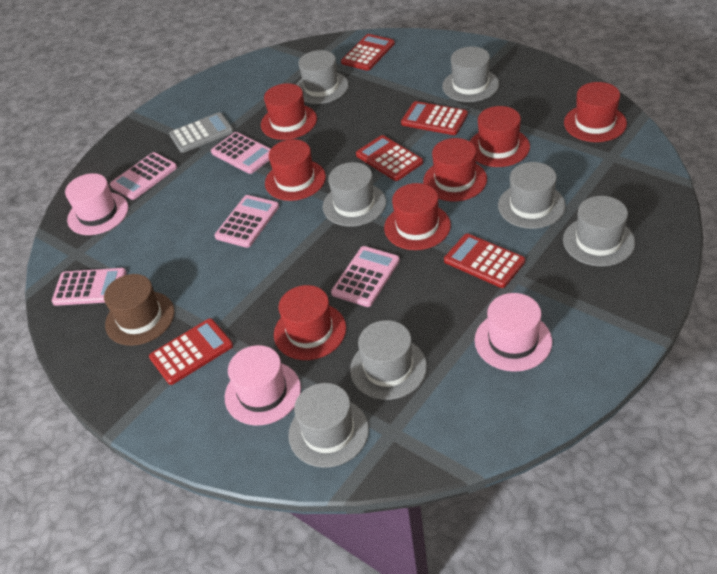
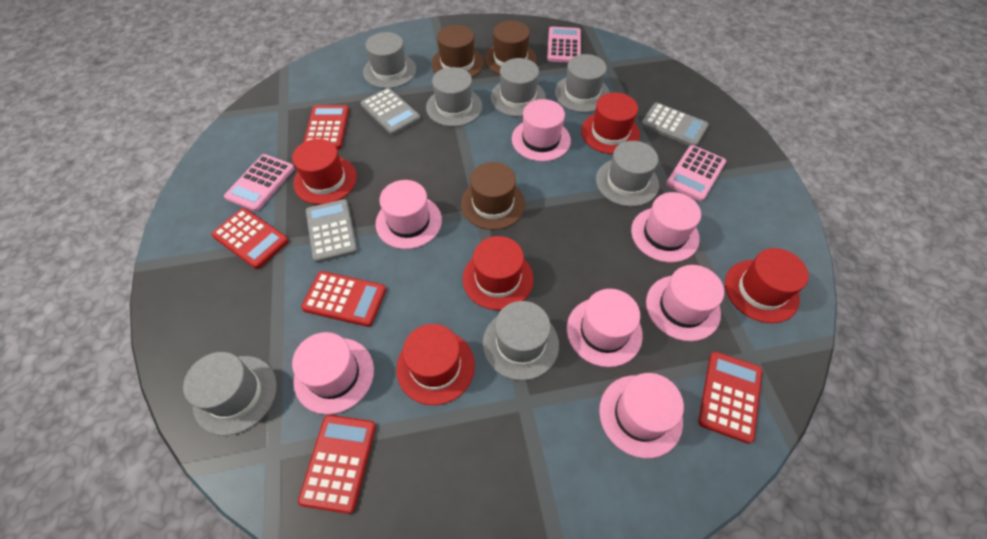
brown hat: 1 -> 3
grey calculator: 1 -> 3
pink calculator: 5 -> 3
pink hat: 3 -> 7
red hat: 7 -> 5

